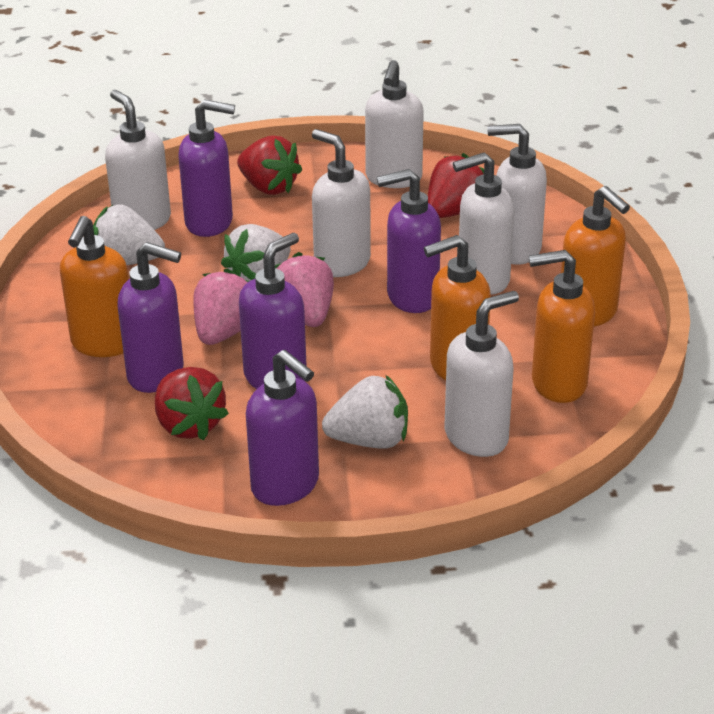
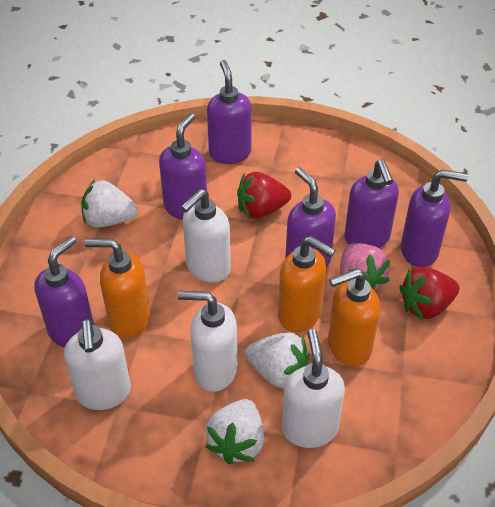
orange soap dispenser: 4 -> 3
pink strawberry: 2 -> 1
purple soap dispenser: 5 -> 6
red strawberry: 3 -> 2
white soap dispenser: 6 -> 4

